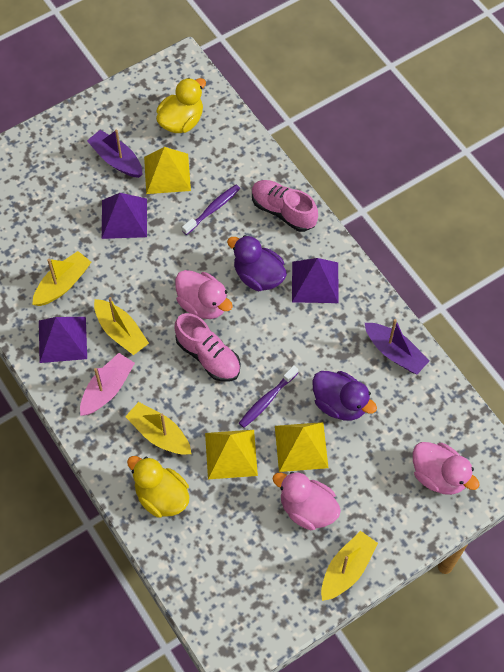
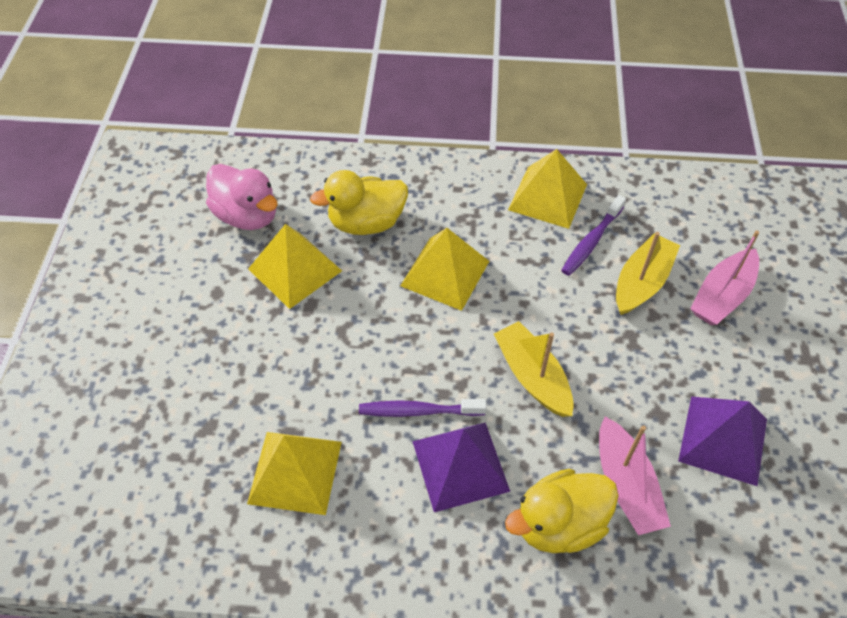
pink boat: 1 -> 2
pink duck: 3 -> 1
pink shoe: 2 -> 0
purple boat: 2 -> 0
purple duck: 2 -> 0
purple pyramid: 3 -> 2
yellow boat: 4 -> 2
yellow pyramid: 3 -> 4

